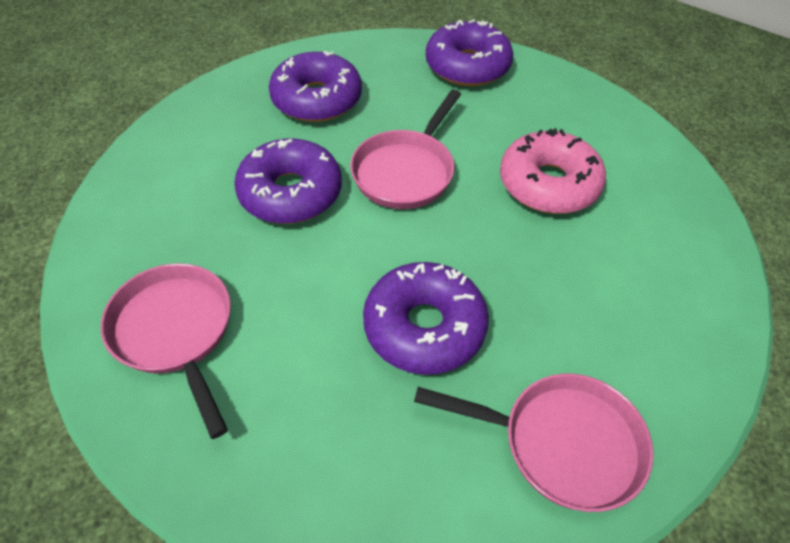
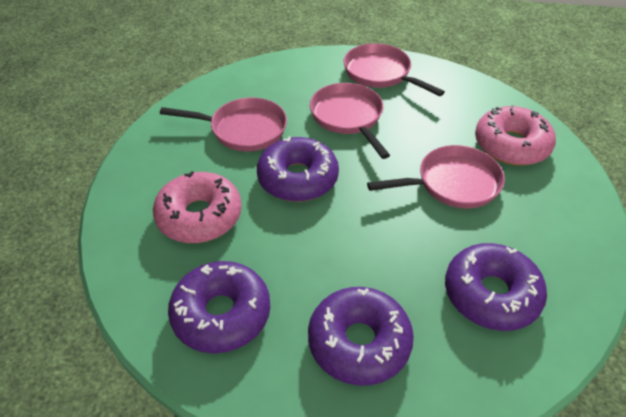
pink donut: 1 -> 2
pink pan: 3 -> 4

